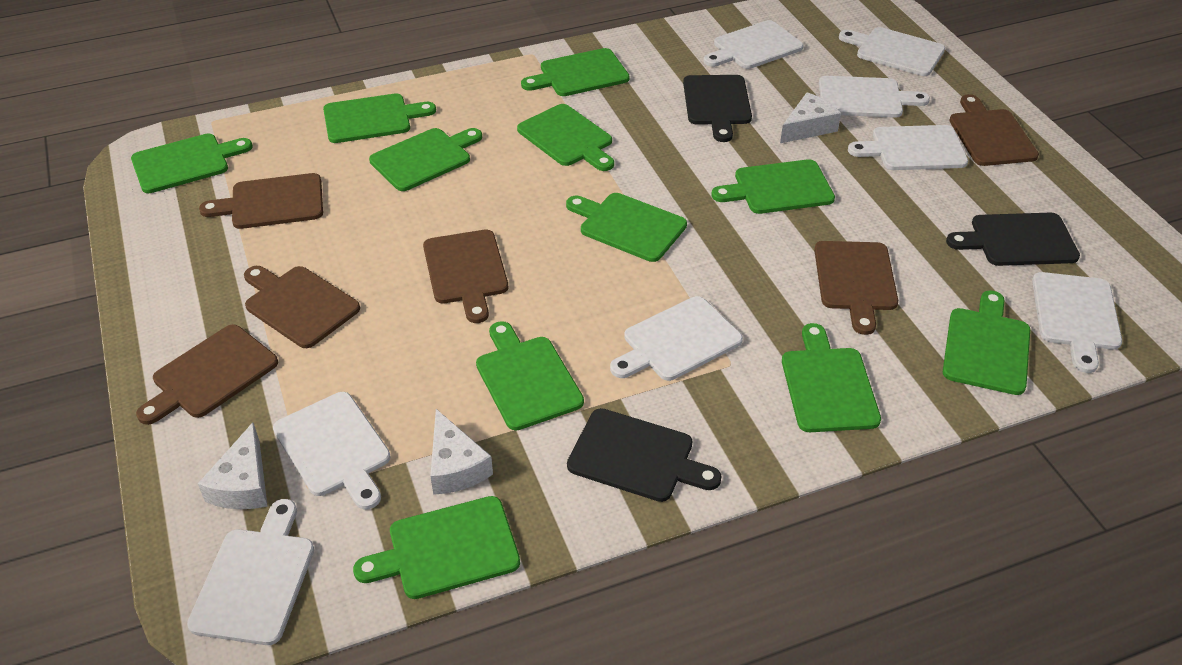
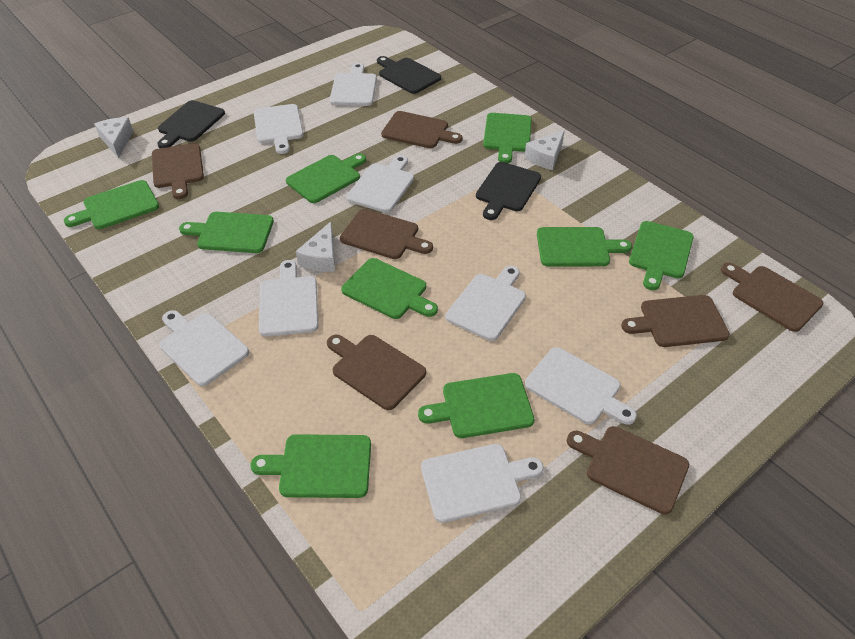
brown cutting board: 6 -> 7
green cutting board: 11 -> 9

